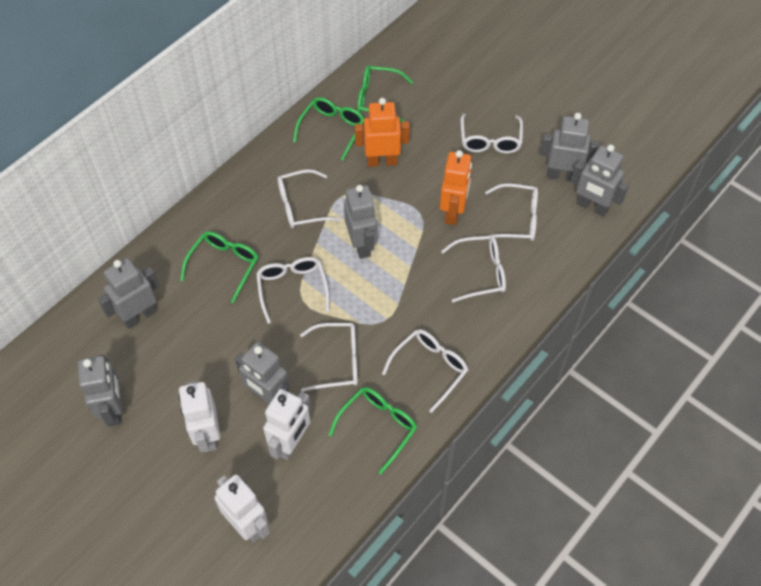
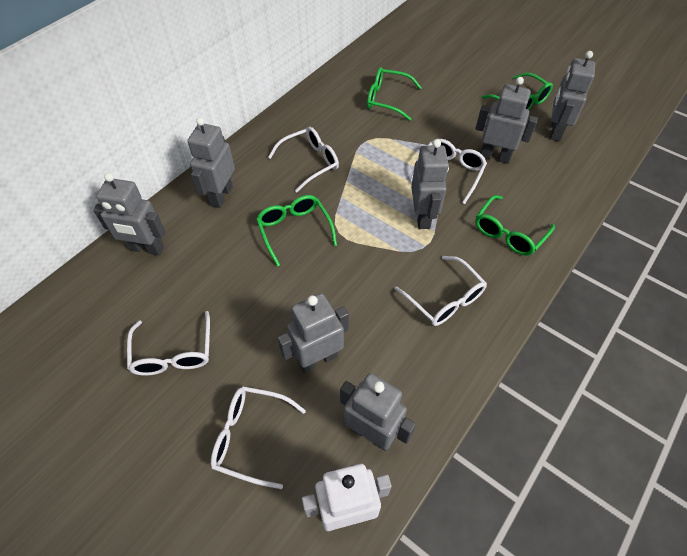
grey robot: 6 -> 7
orange robot: 2 -> 0
white glasses: 7 -> 5
white robot: 3 -> 1

